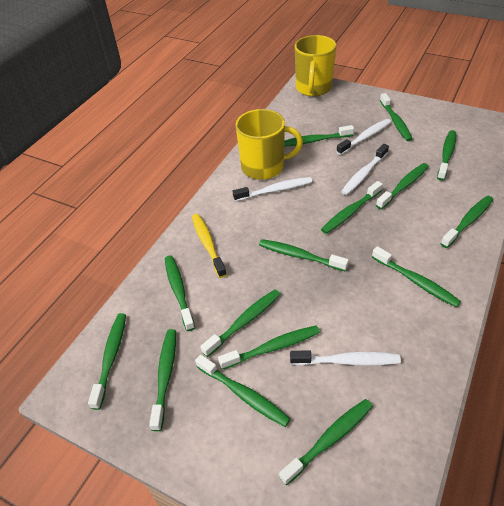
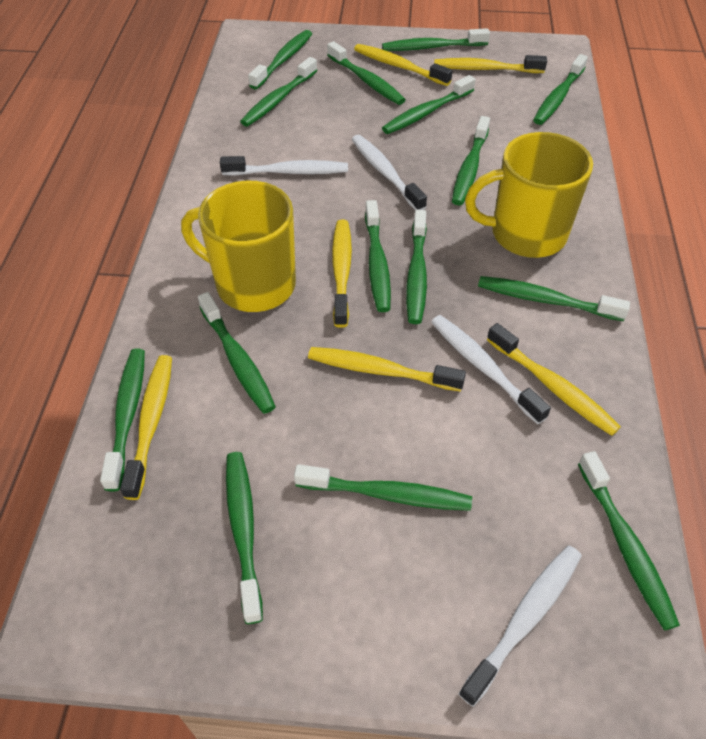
yellow toothbrush: 1 -> 6

